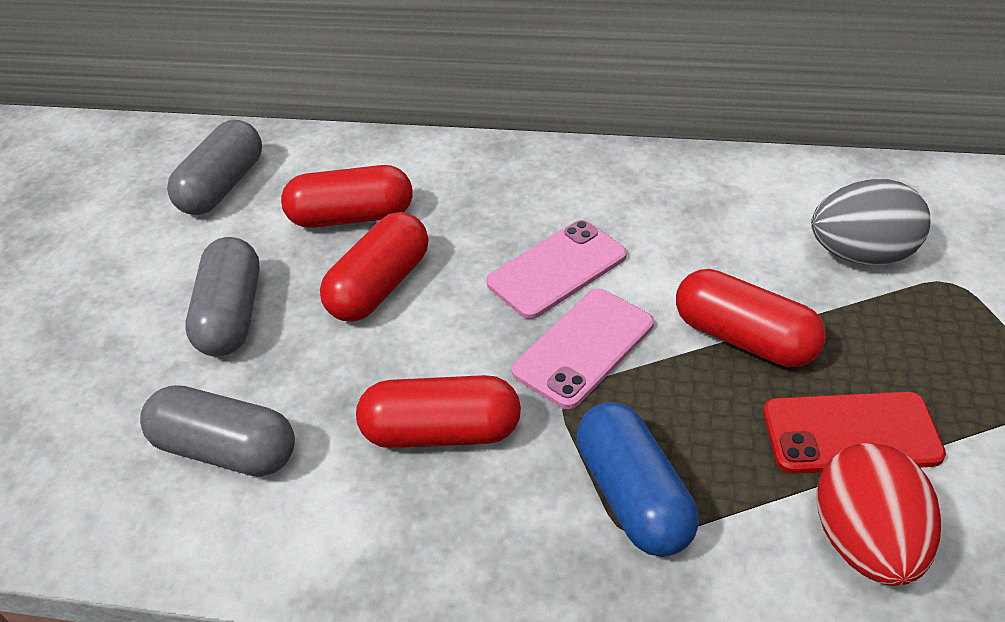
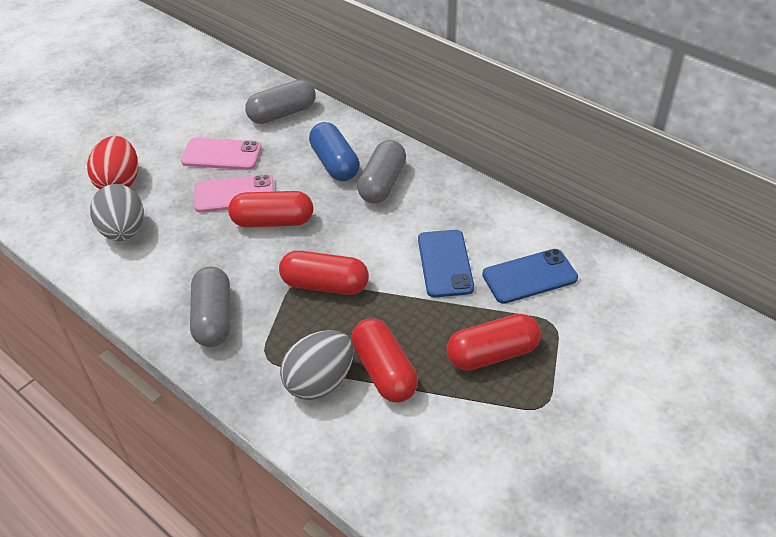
blue phone: 0 -> 2
grey egg: 1 -> 2
red phone: 1 -> 0

